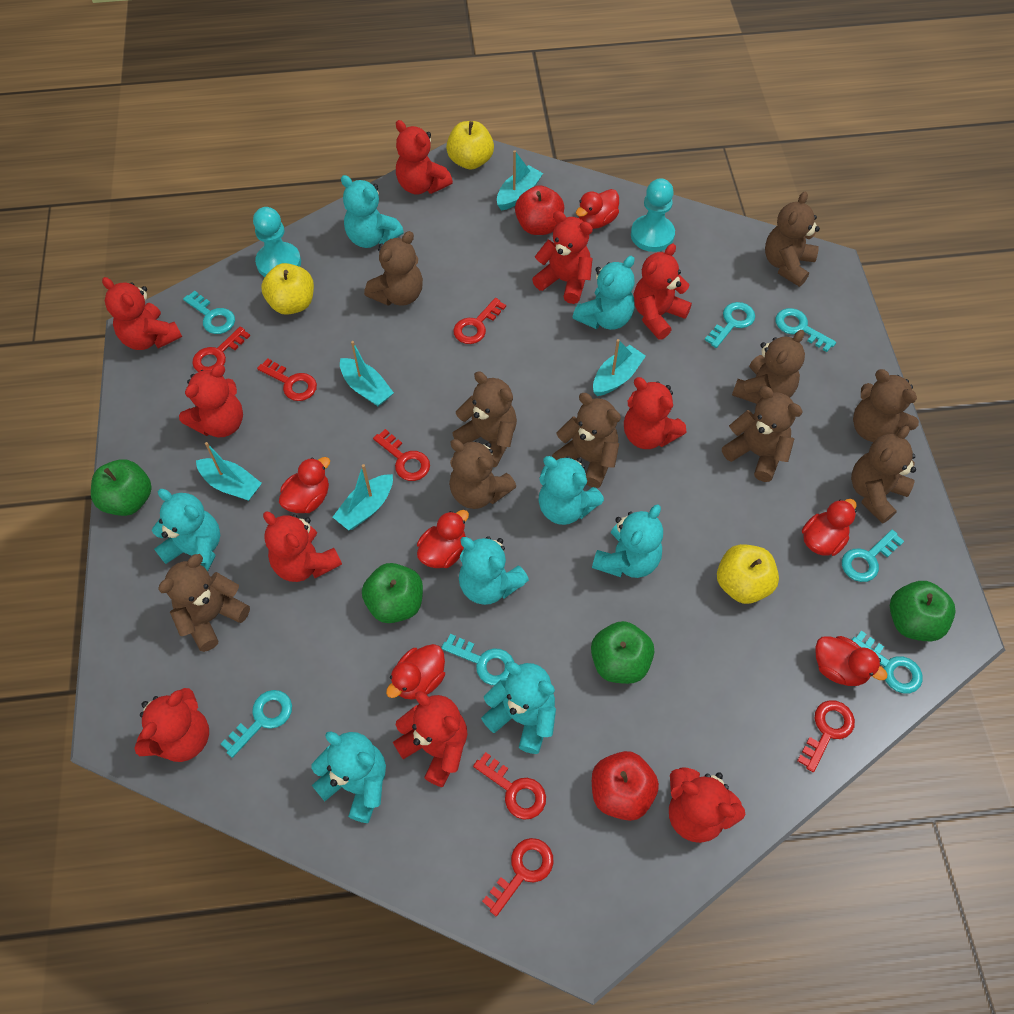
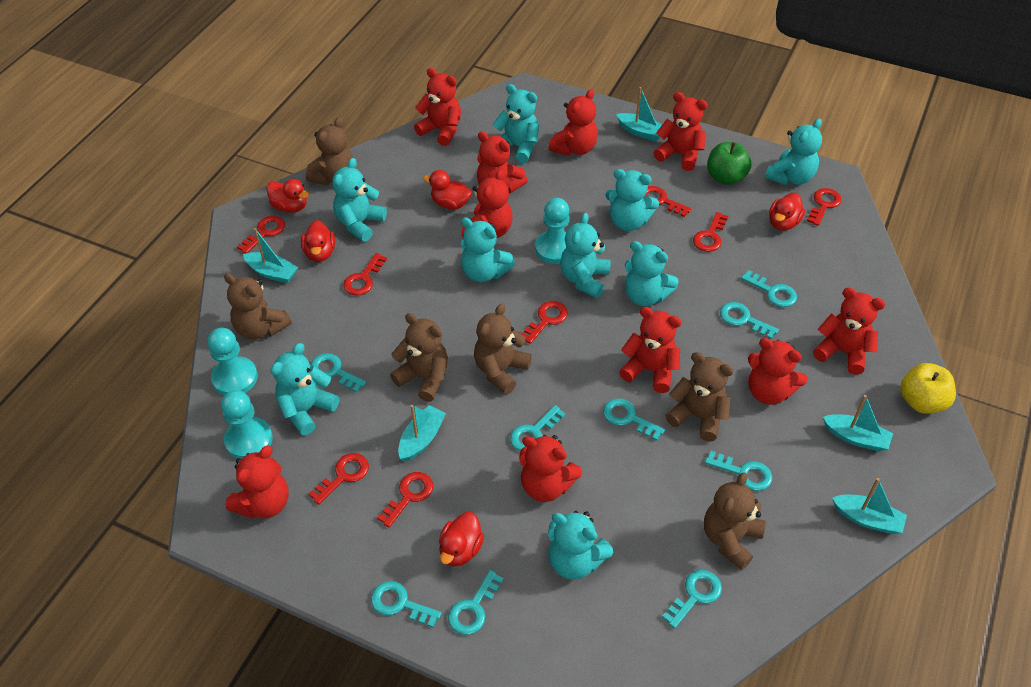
brown teddy bear: 10 -> 6
green apple: 4 -> 1
red apple: 2 -> 0
red duck: 6 -> 5
red key: 7 -> 8
turquoise key: 7 -> 9
turquoise pawn: 2 -> 3
turquoise teddy bear: 8 -> 9
yellow apple: 3 -> 1

